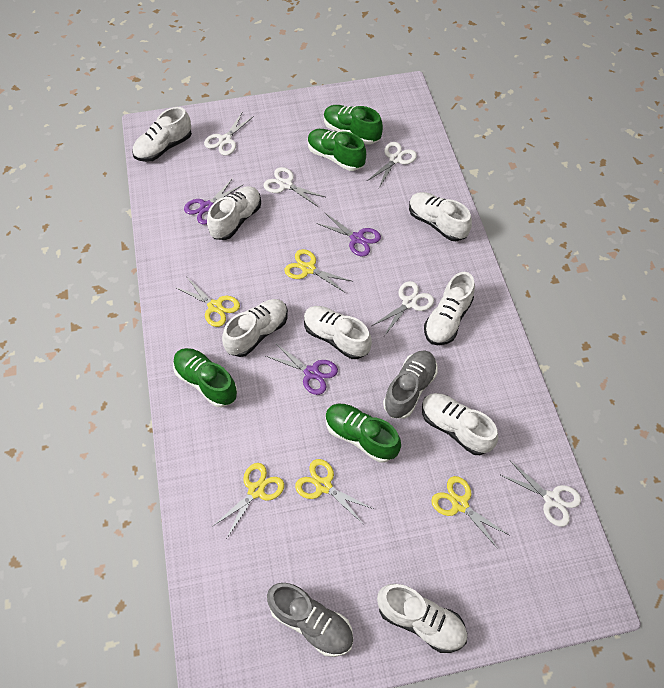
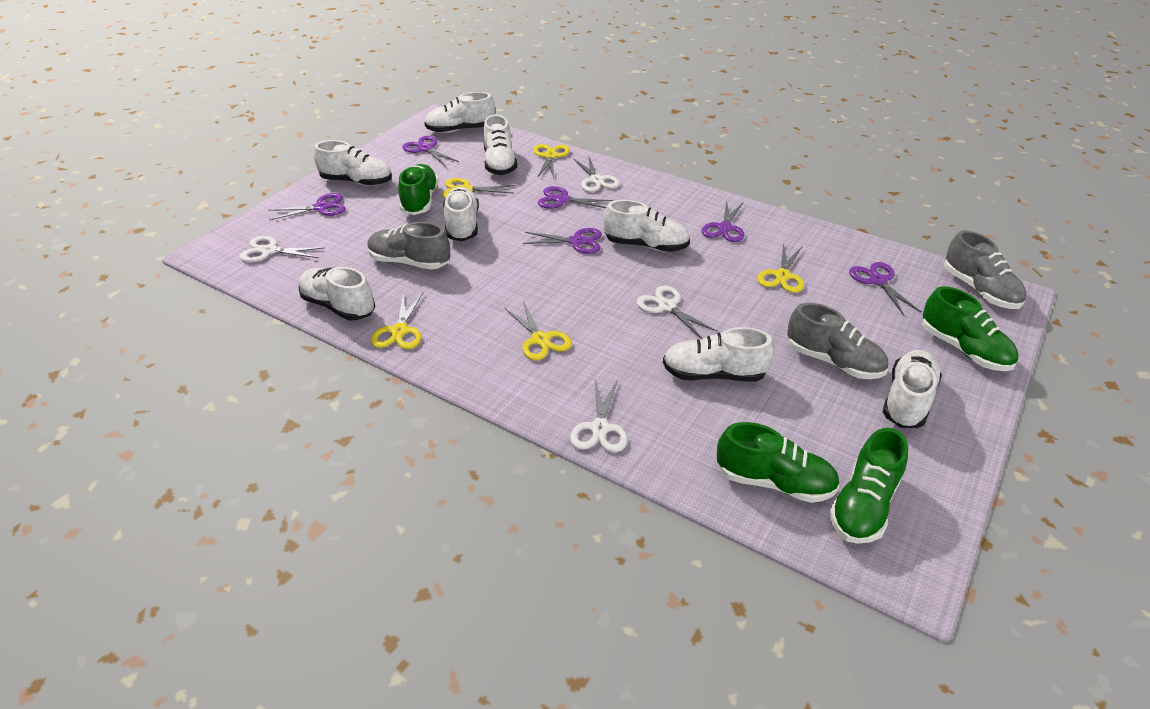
grey shoe: 2 -> 3
purple scissors: 3 -> 6
white scissors: 5 -> 4

